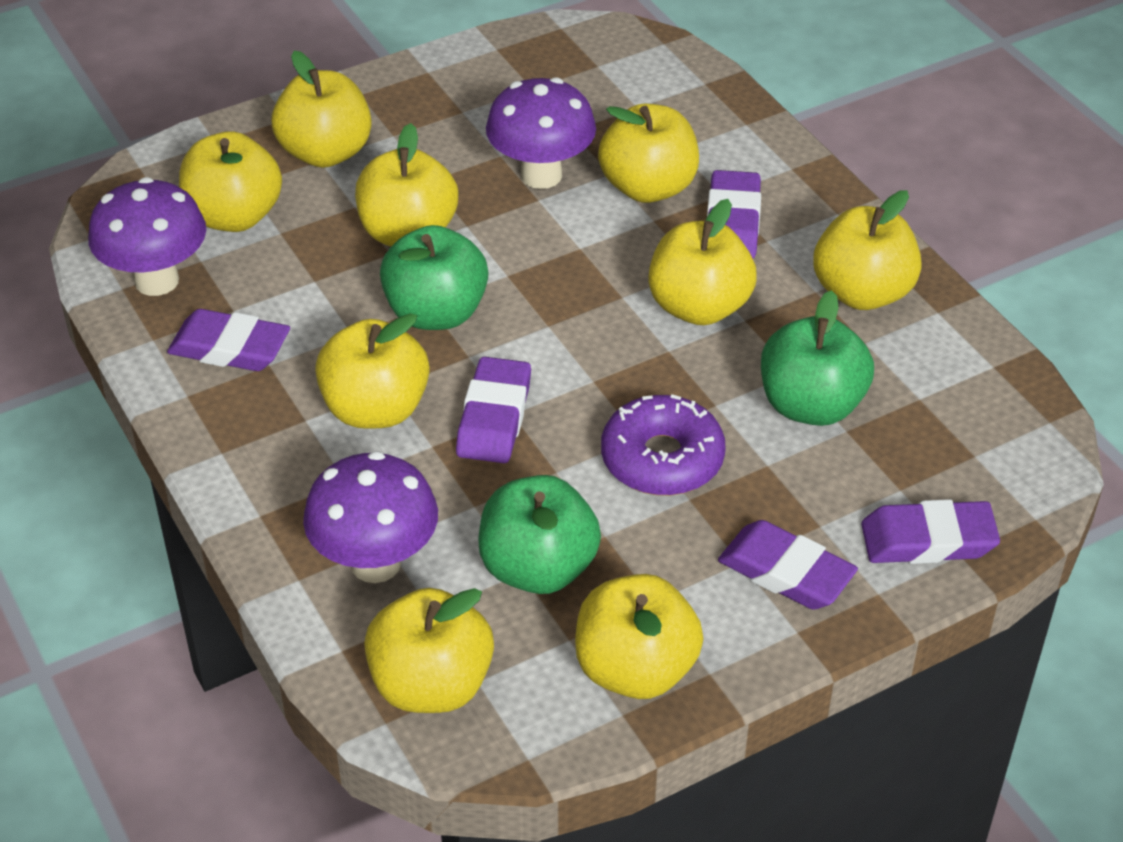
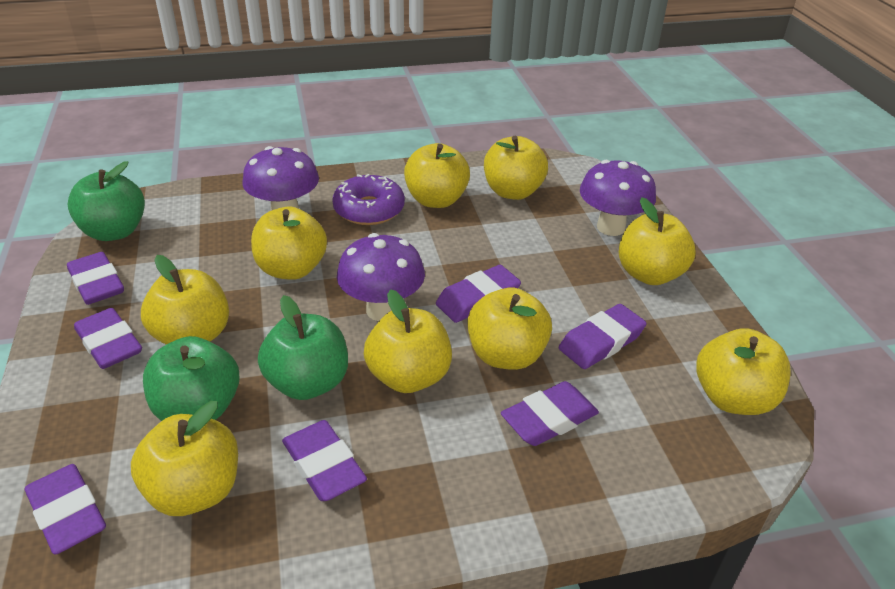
purple eraser: 5 -> 7

